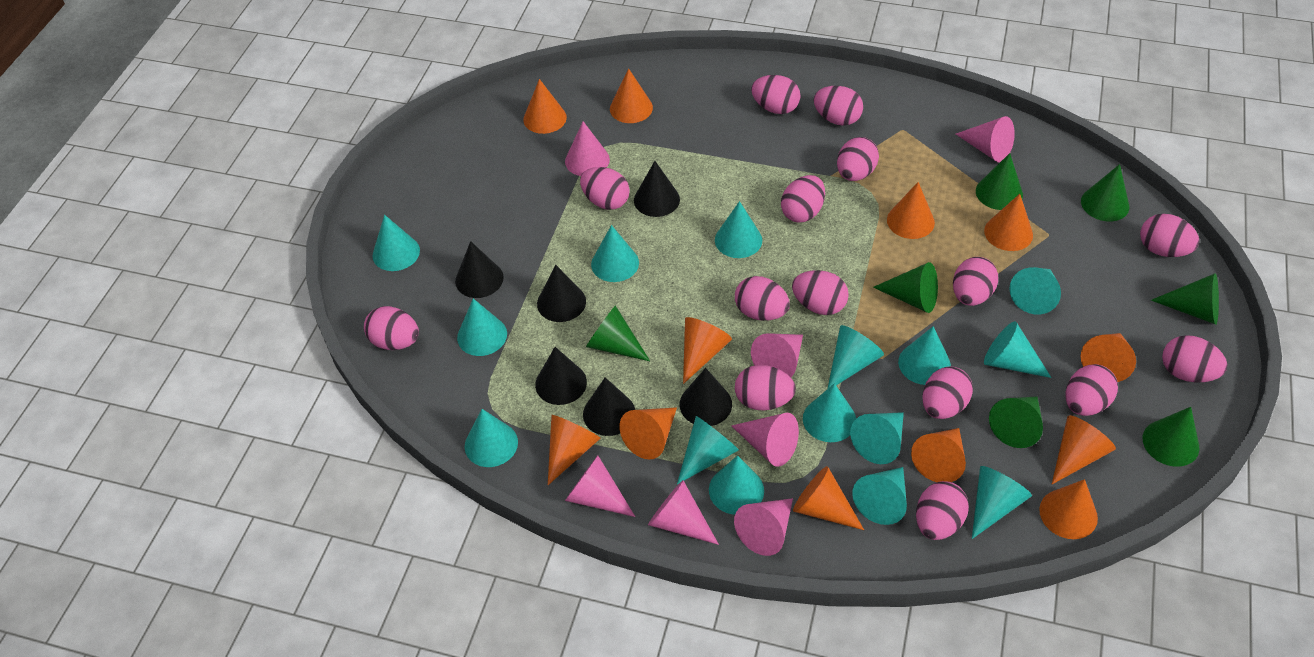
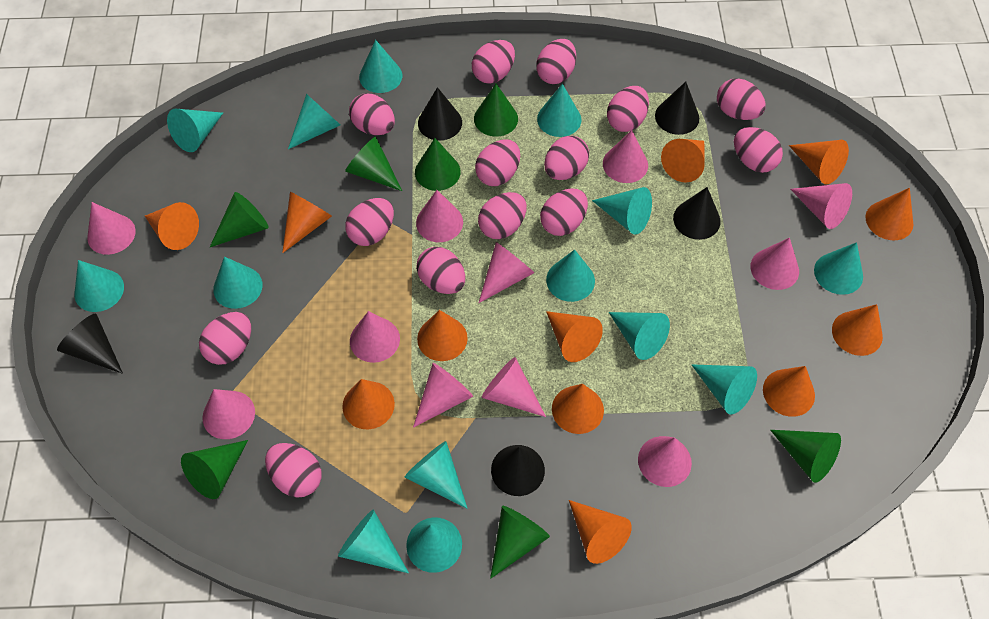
black cone: 6 -> 5
pink cone: 7 -> 11
pink egg: 15 -> 14
turquoise cone: 15 -> 14

